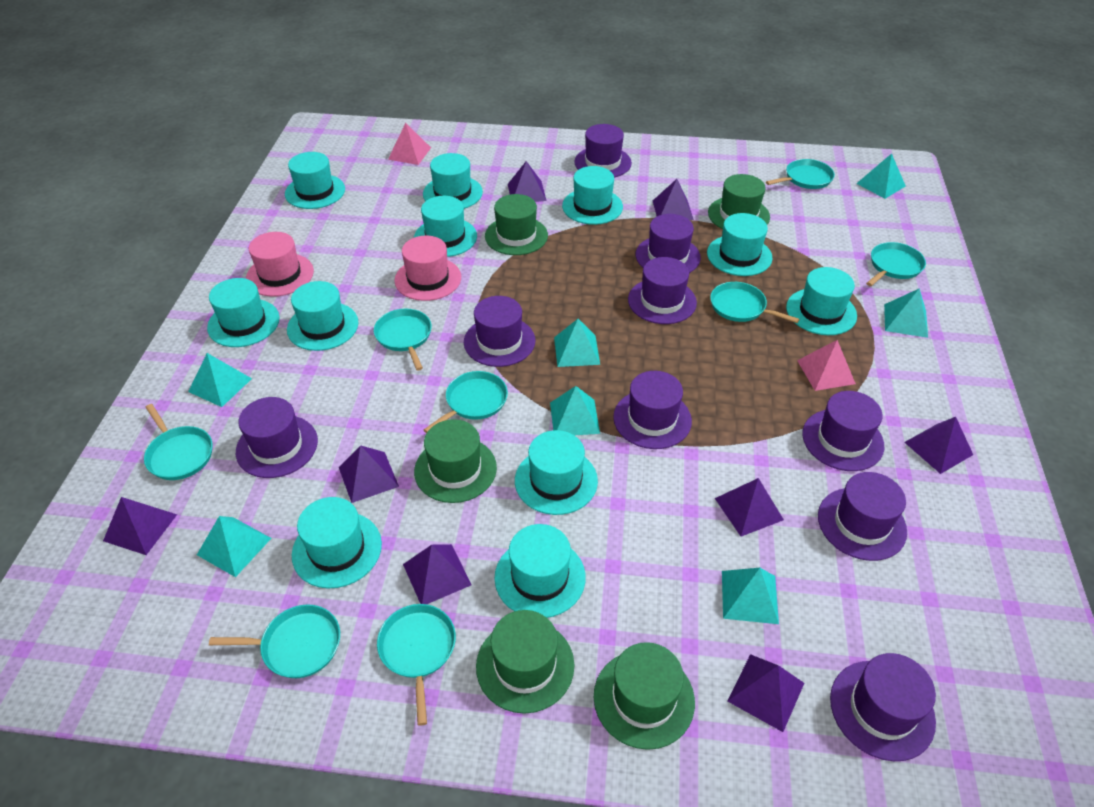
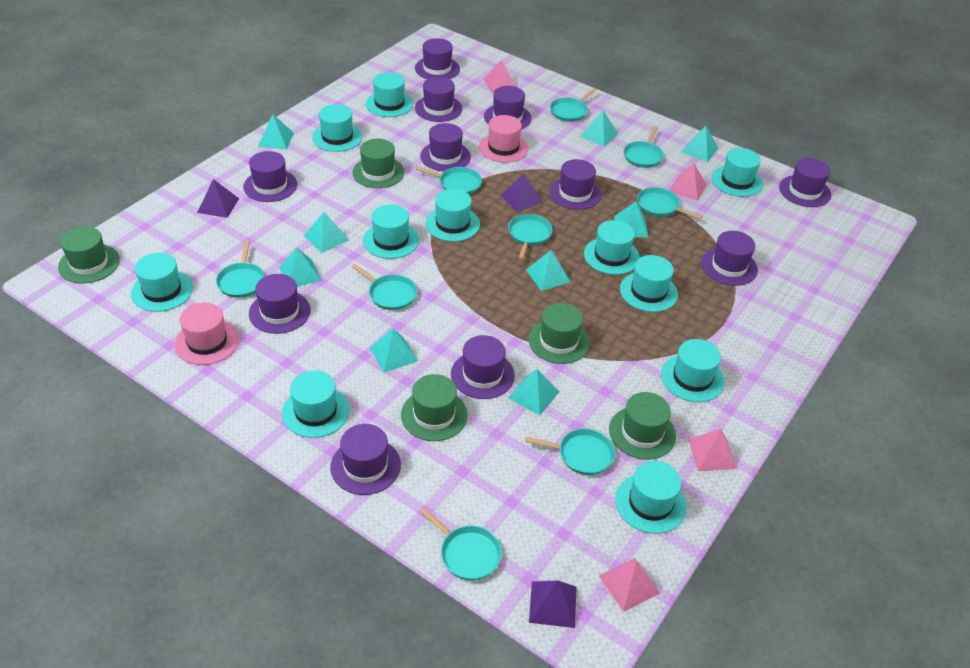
pink pyramid: 2 -> 4
purple hat: 9 -> 11
purple pyramid: 8 -> 3
turquoise pan: 8 -> 9
turquoise pyramid: 7 -> 9

